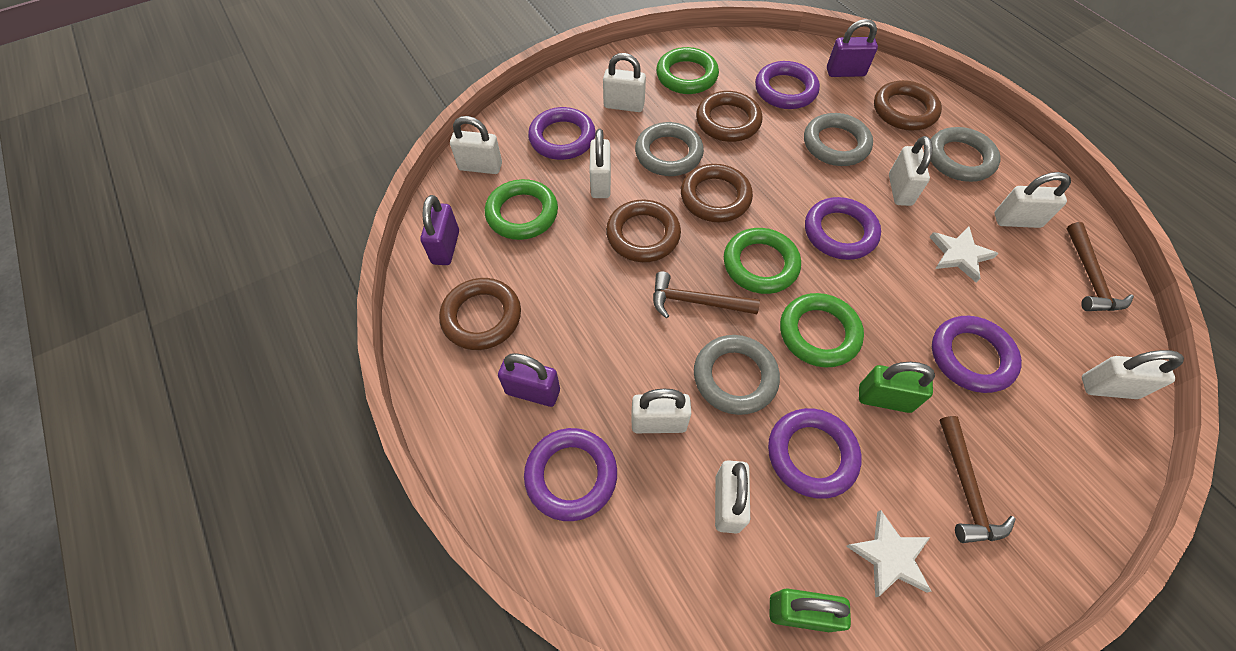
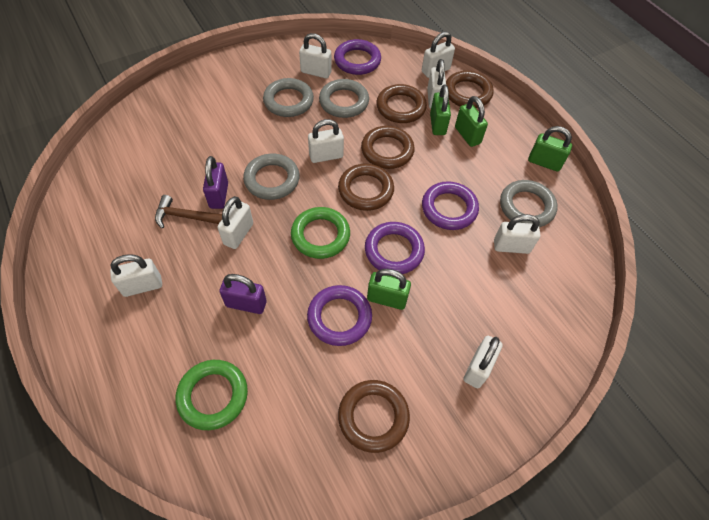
brown hammer: 3 -> 1
green padlock: 2 -> 4
green ring: 4 -> 2
purple padlock: 3 -> 2
purple ring: 6 -> 4
white star: 2 -> 0

